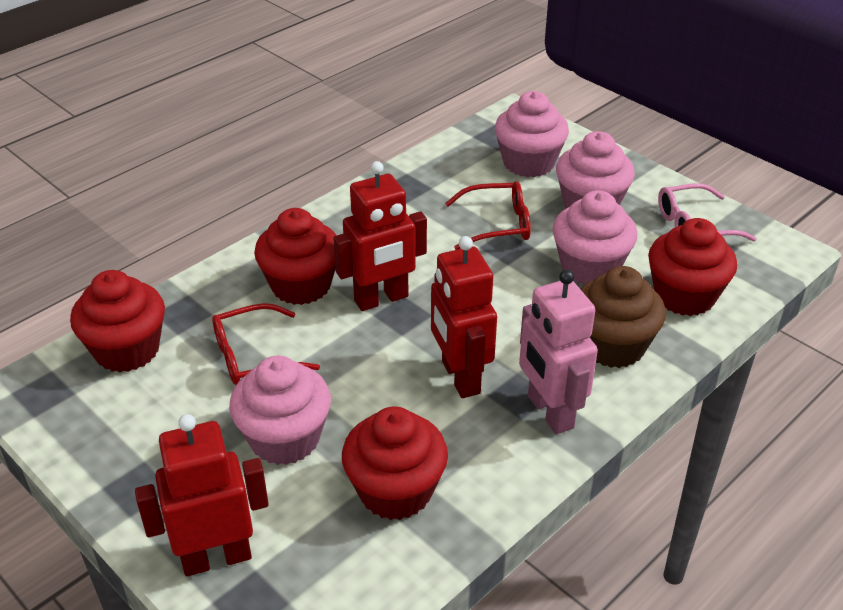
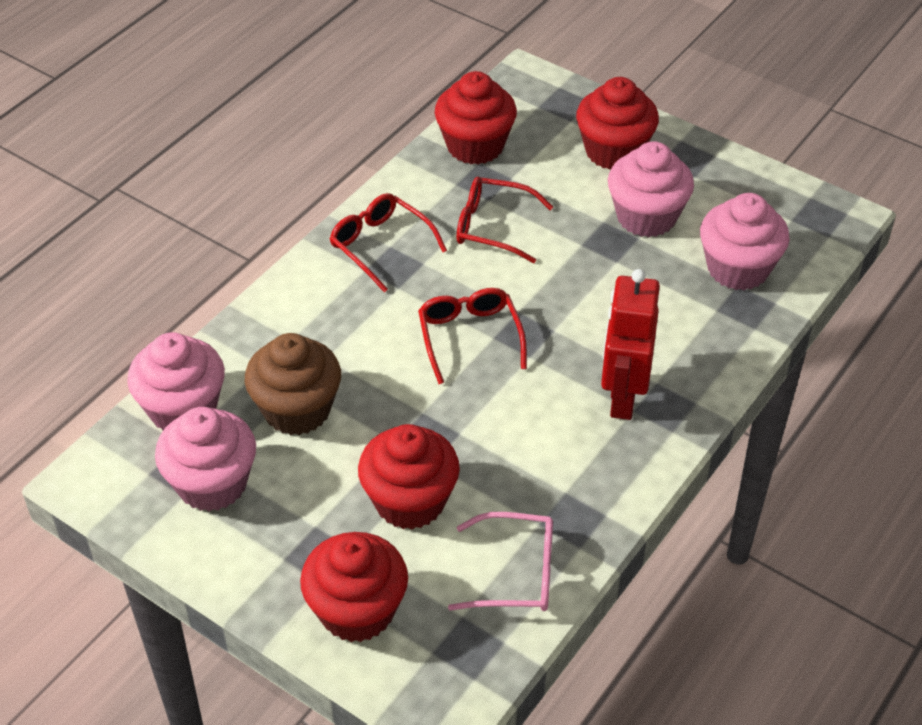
pink robot: 1 -> 0
red glasses: 2 -> 3
red robot: 3 -> 1

